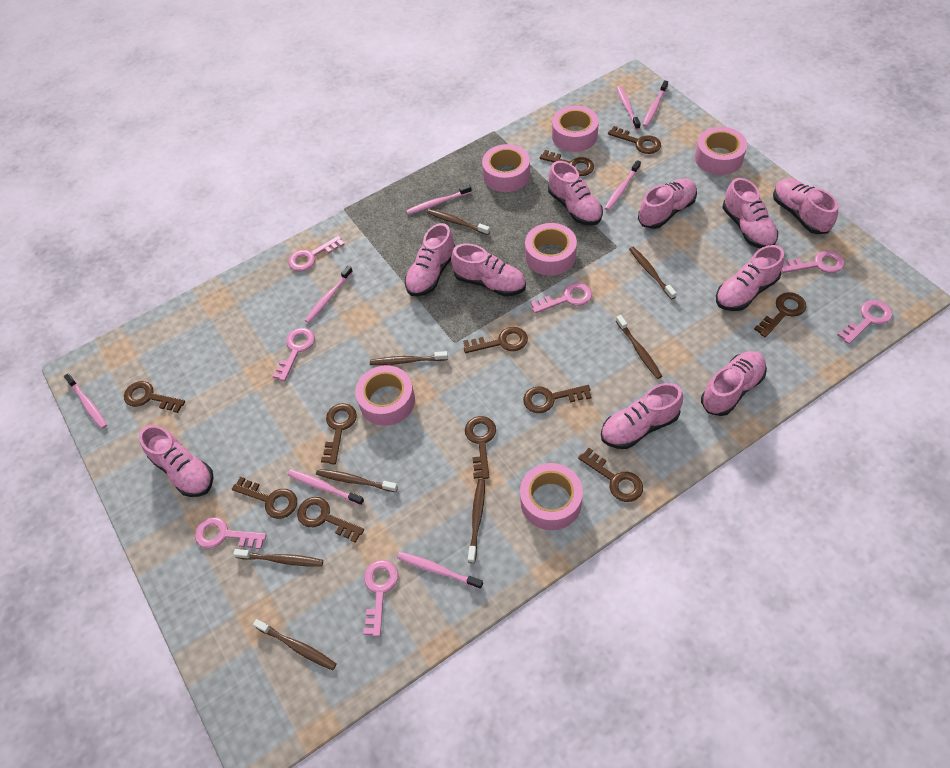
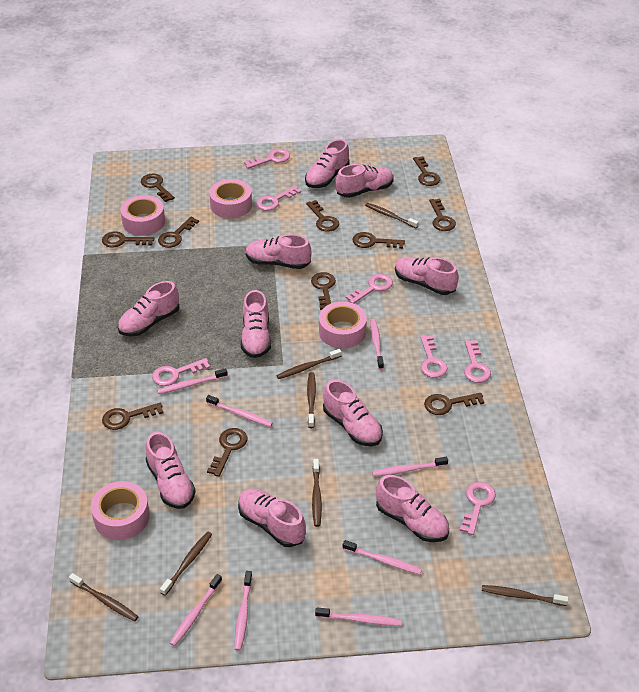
brown toothbrush: 8 -> 7
pink tape: 6 -> 4

